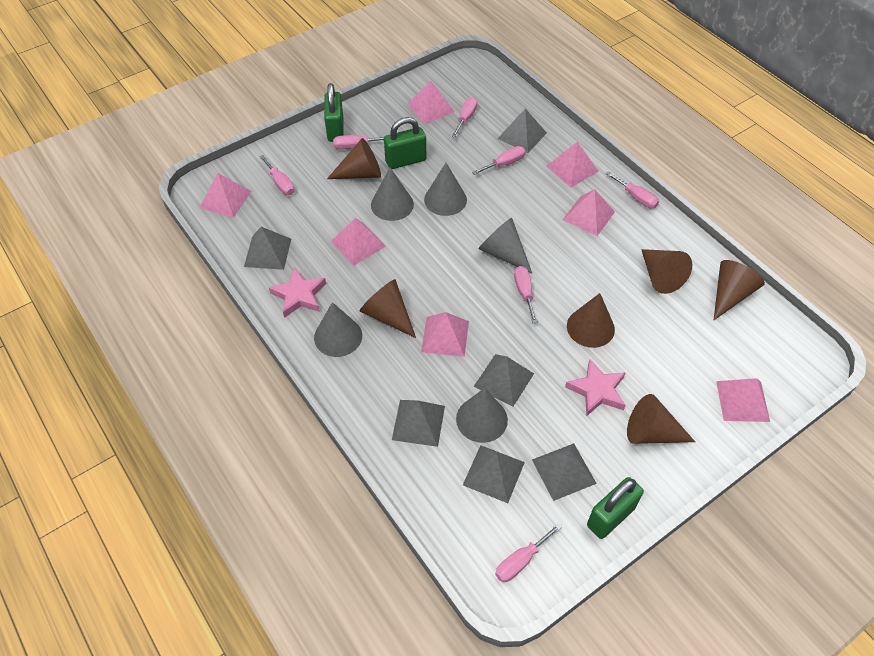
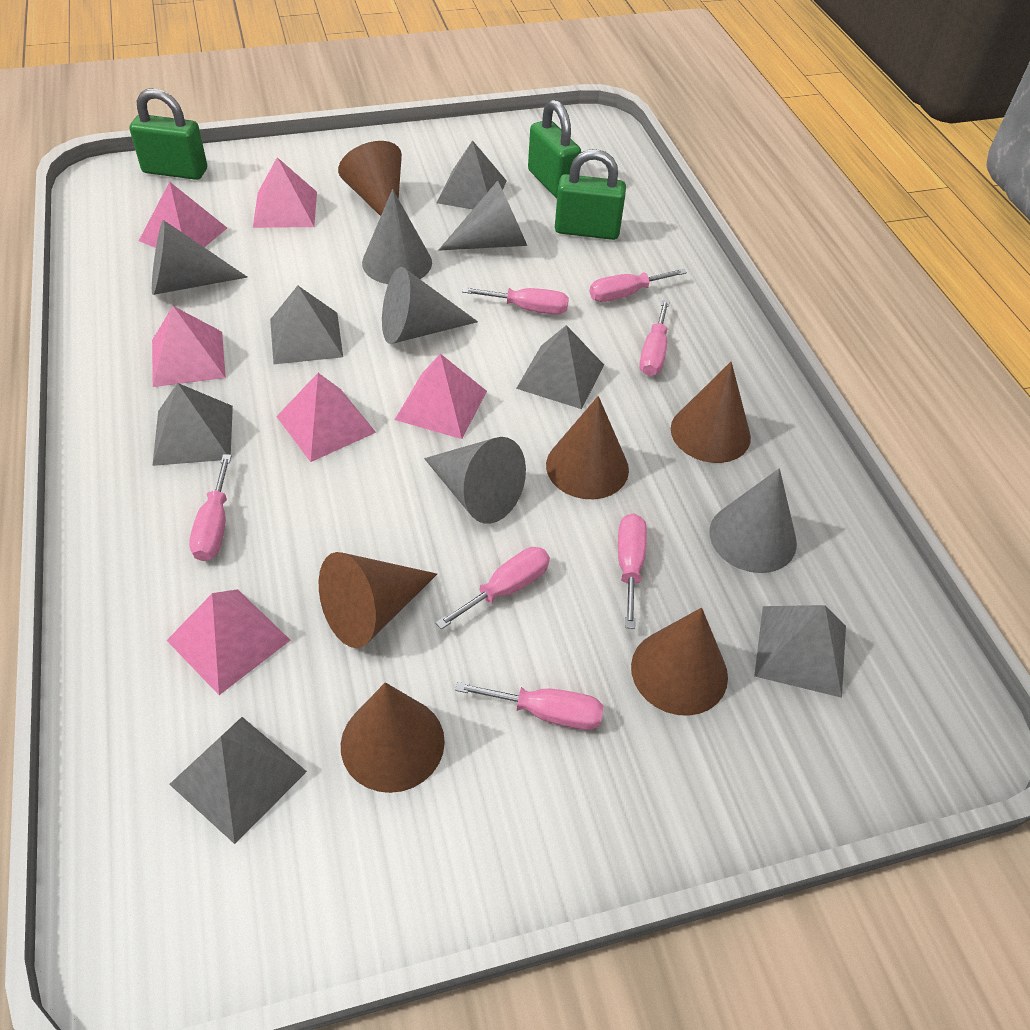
grey cone: 5 -> 6
pink pyramid: 7 -> 6
pink star: 2 -> 0

